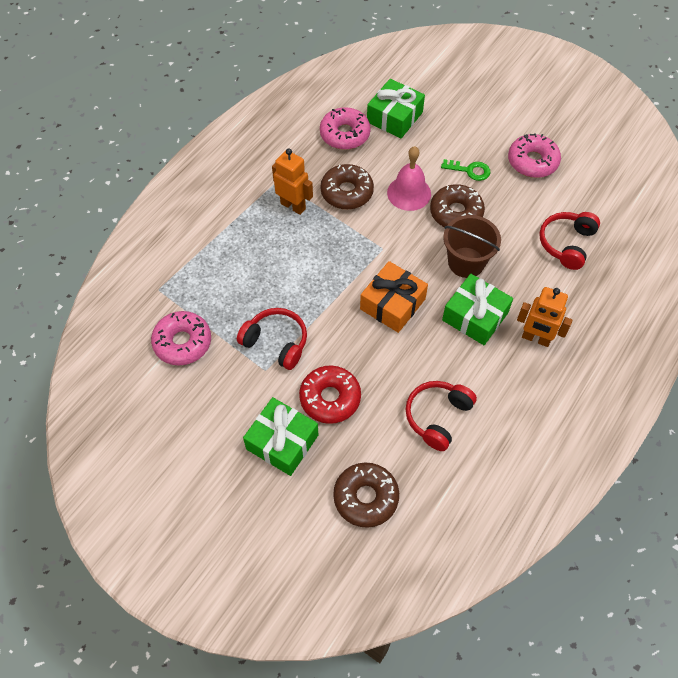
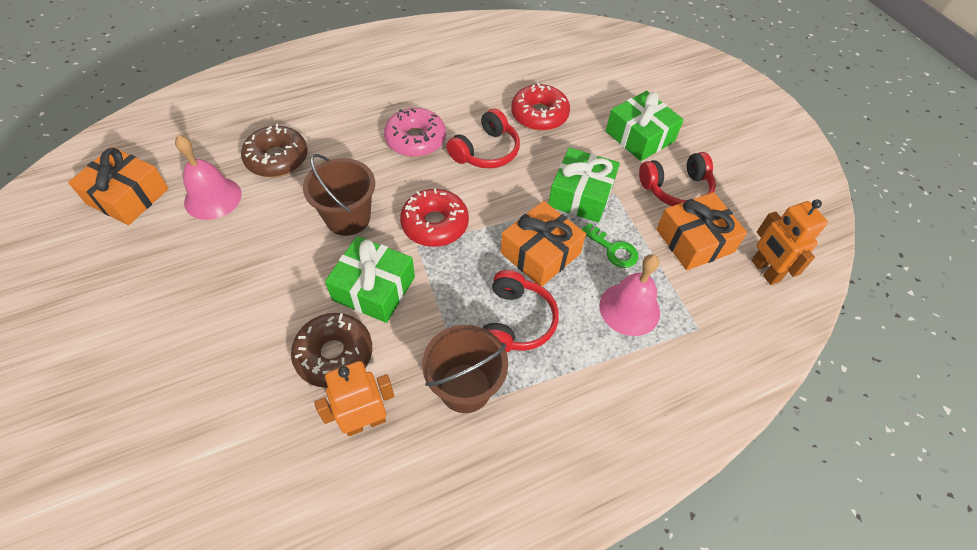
brown bucket: 1 -> 2
brown donut: 3 -> 2
orange gift: 1 -> 3
pink bell: 1 -> 2
pink donut: 3 -> 1
red donut: 1 -> 2

